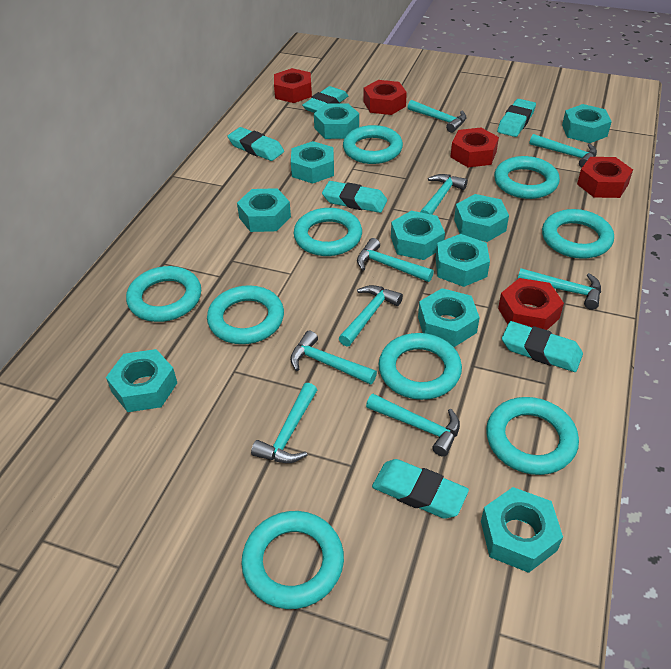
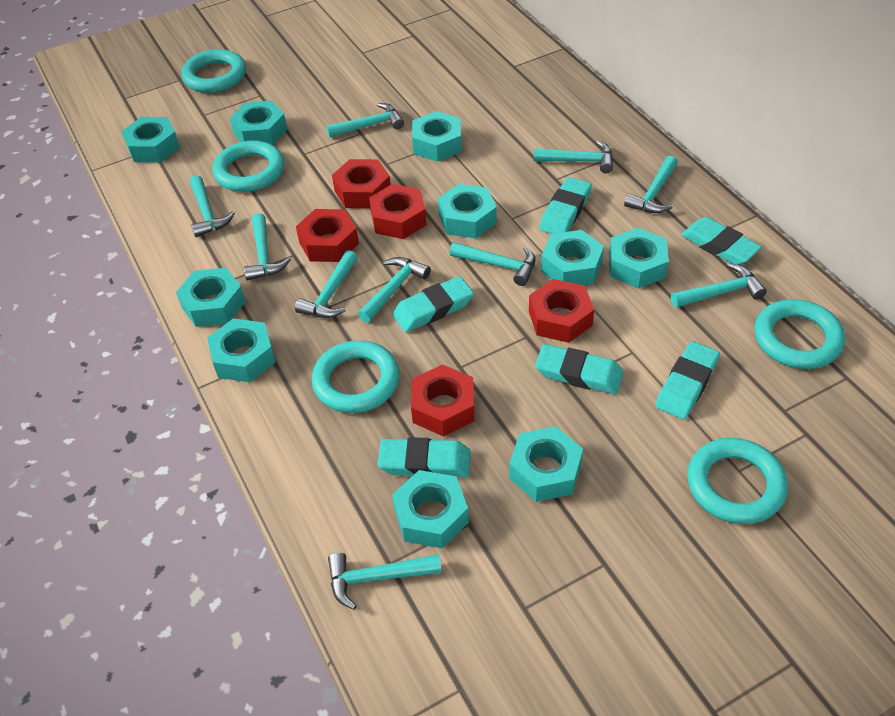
turquoise hammer: 9 -> 10
turquoise ring: 9 -> 5

